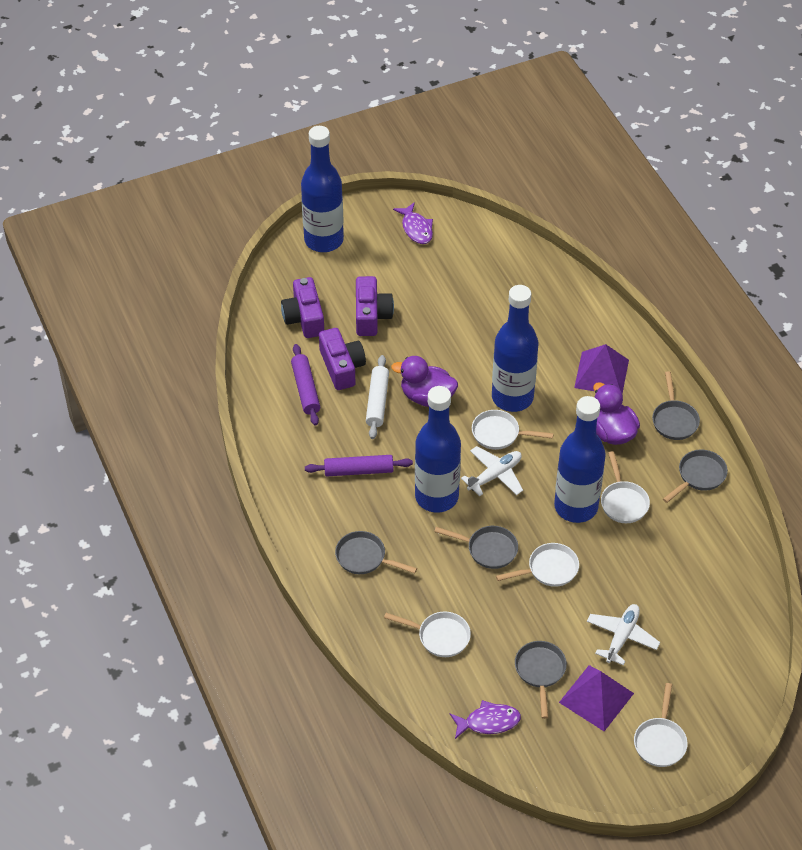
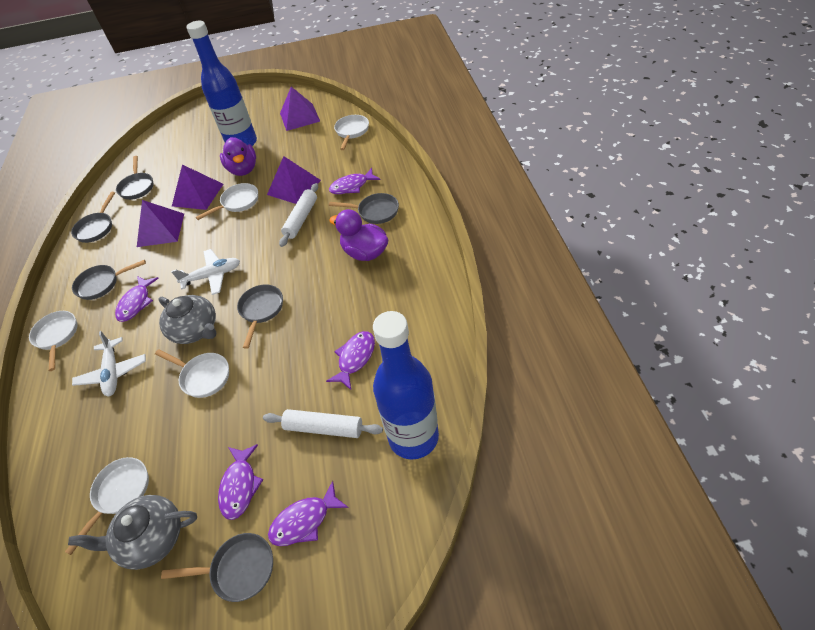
blue bottle: 4 -> 2
grey pan: 5 -> 6
grey teapot: 0 -> 2
purple camera: 3 -> 0
purple fish: 2 -> 5
purple pyramid: 2 -> 4
purple rolling pin: 2 -> 0
white rolling pin: 1 -> 2

